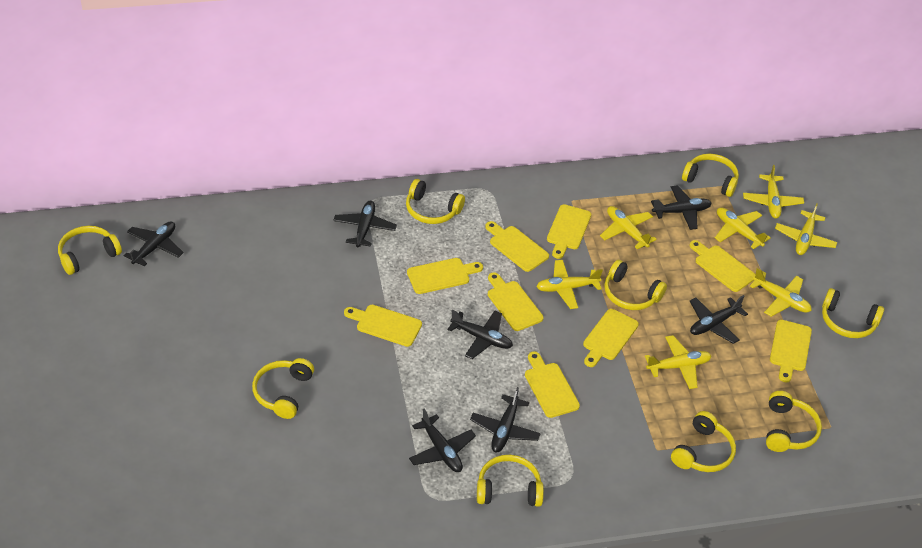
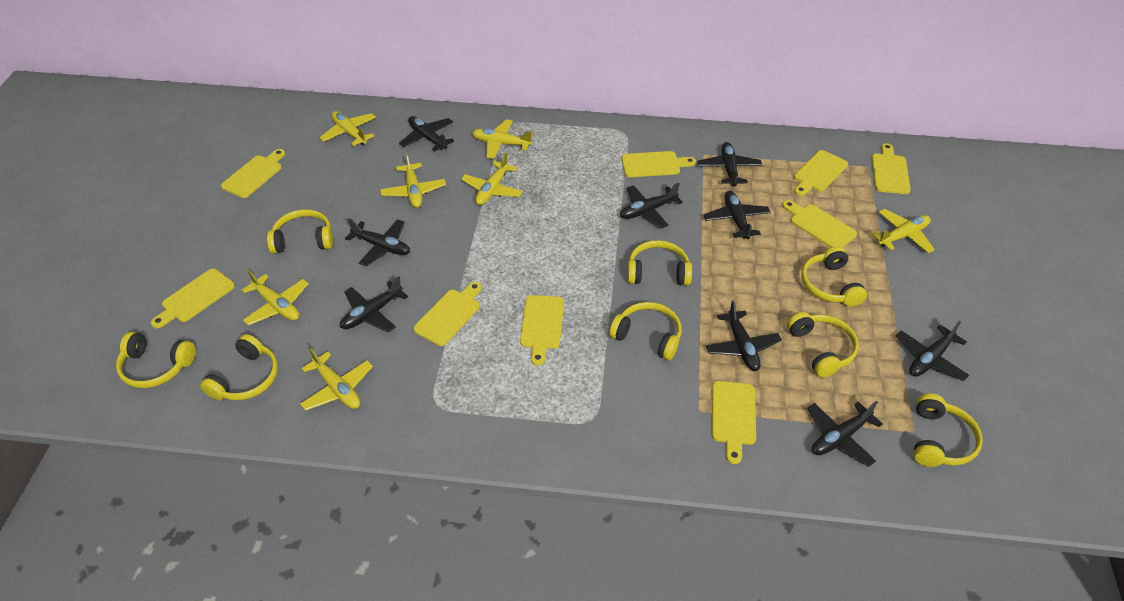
black plane: 7 -> 9
yellow headphones: 9 -> 8

